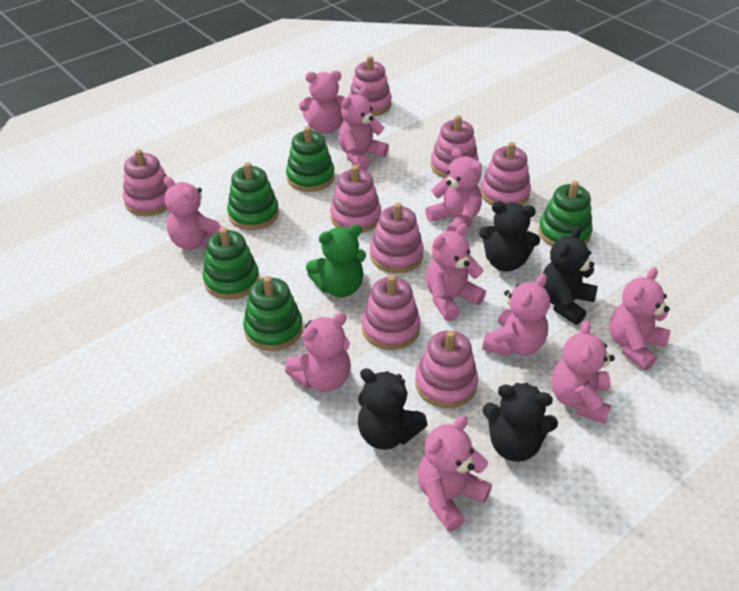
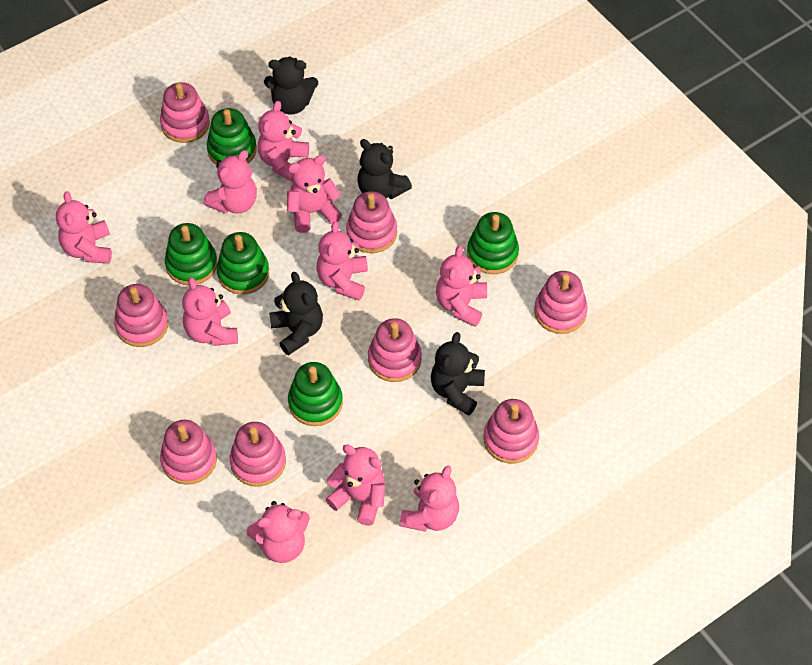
green teddy bear: 1 -> 0

